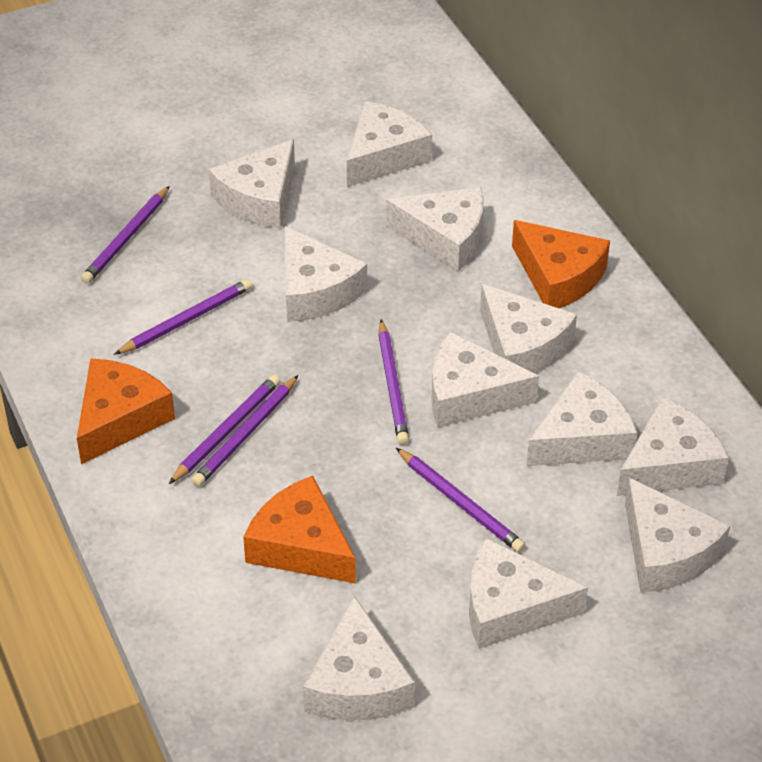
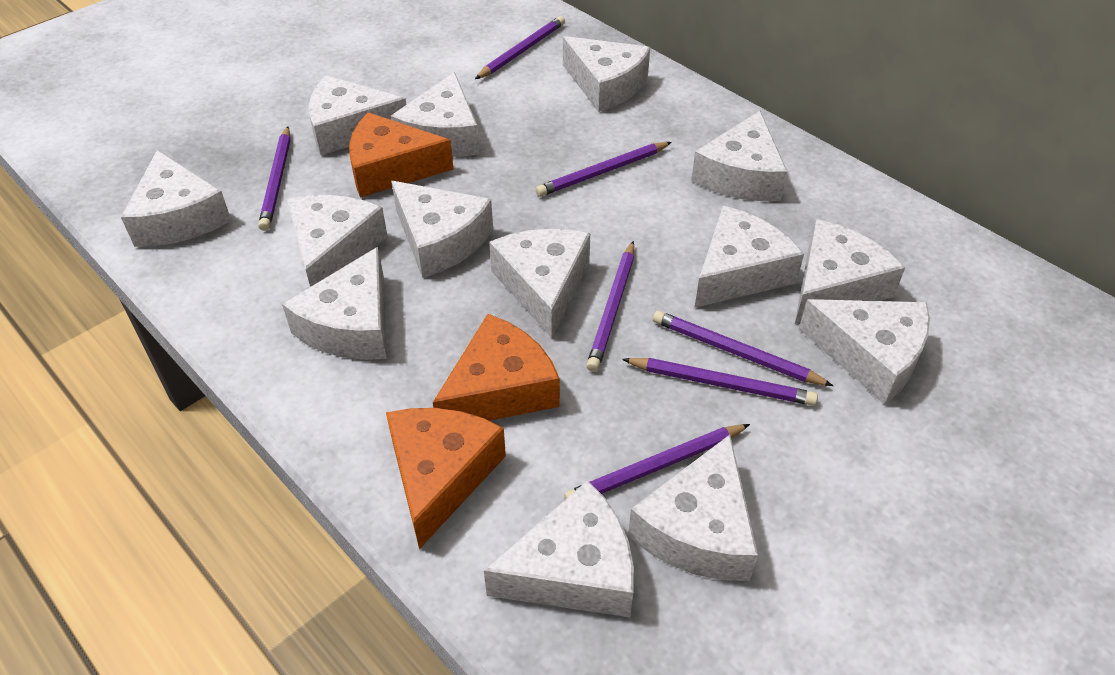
purple pencil: 6 -> 7
white cheese: 11 -> 14

